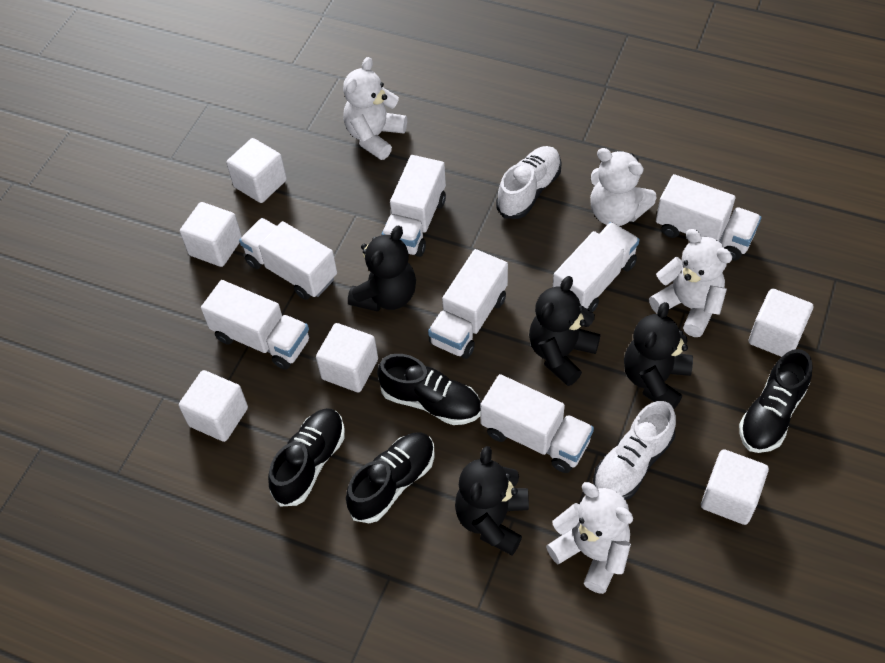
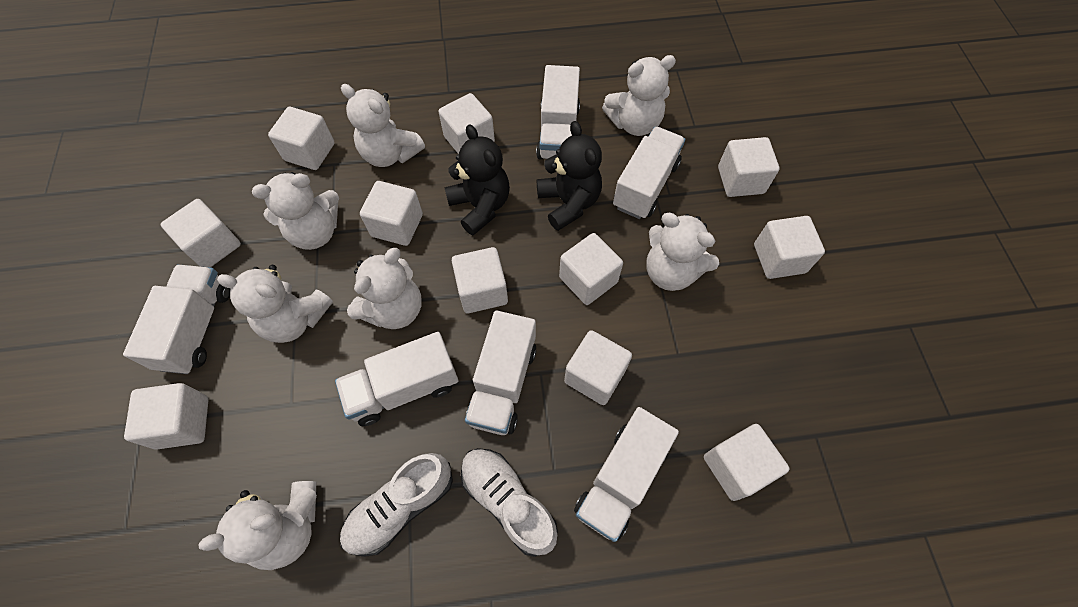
black shoe: 4 -> 0
black teddy bear: 4 -> 2
white cube: 6 -> 11
white teddy bear: 4 -> 7
white truck: 7 -> 6

